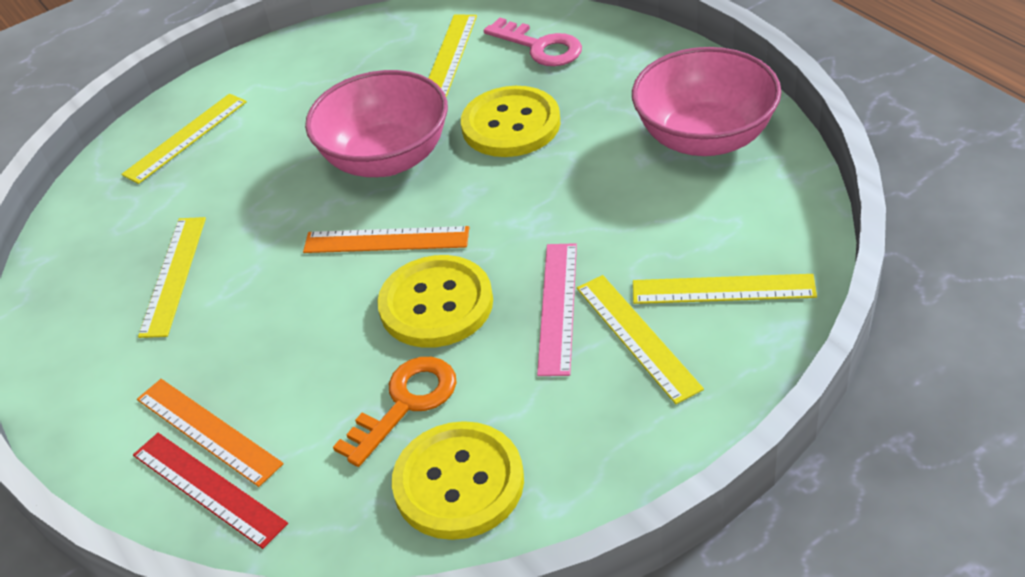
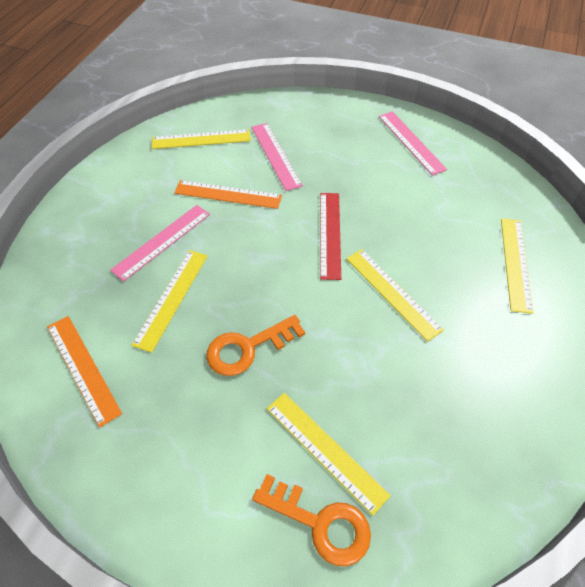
orange key: 1 -> 2
pink bowl: 2 -> 0
pink key: 1 -> 0
pink ruler: 1 -> 3
yellow button: 3 -> 0

